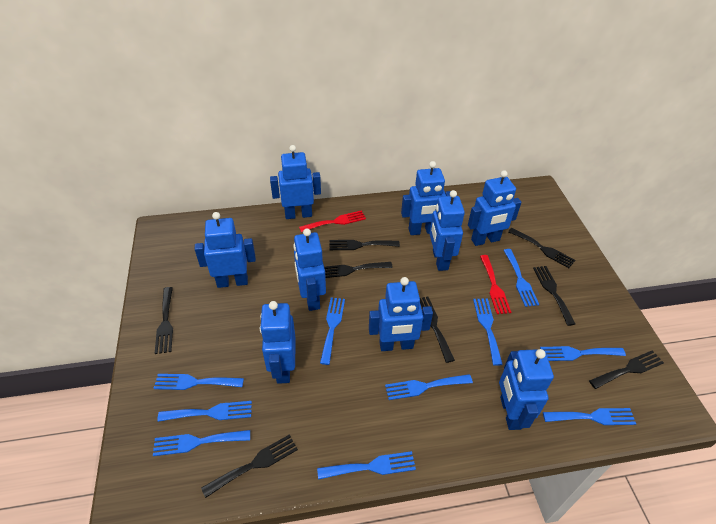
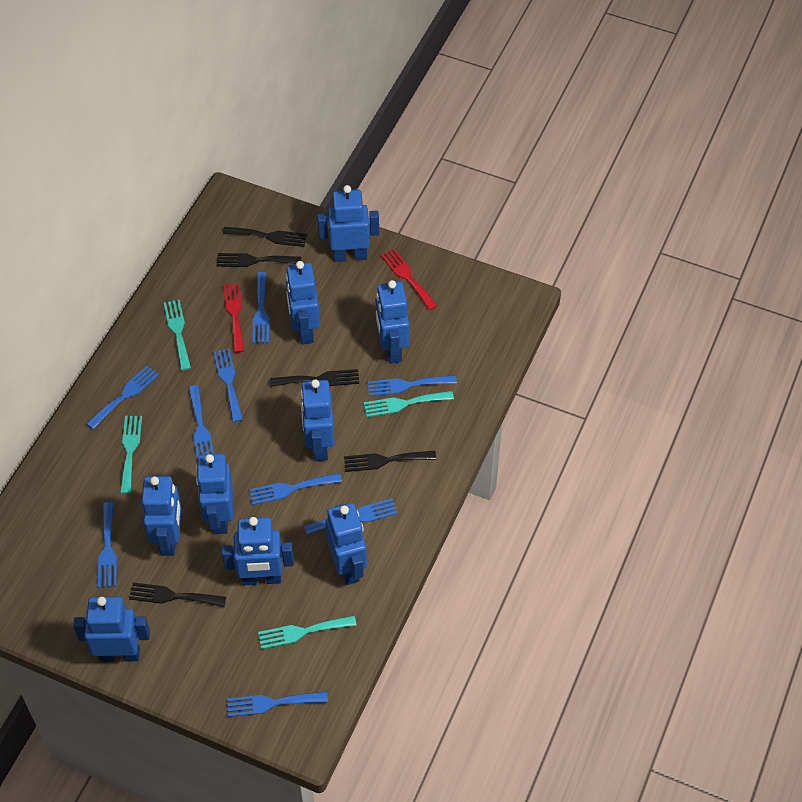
black fork: 8 -> 5
blue fork: 10 -> 9
turquoise fork: 0 -> 4

